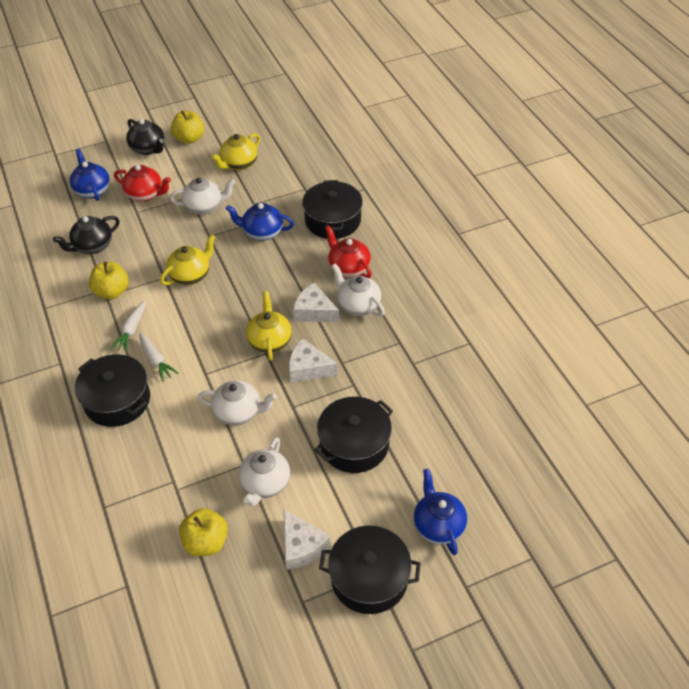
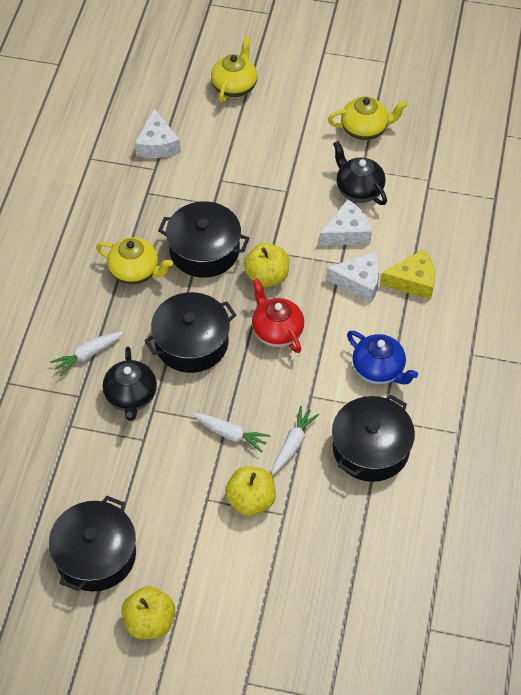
blue teapot: 3 -> 1
red teapot: 2 -> 1
white carrot: 2 -> 3
white teapot: 4 -> 0
yellow cheese: 0 -> 1

